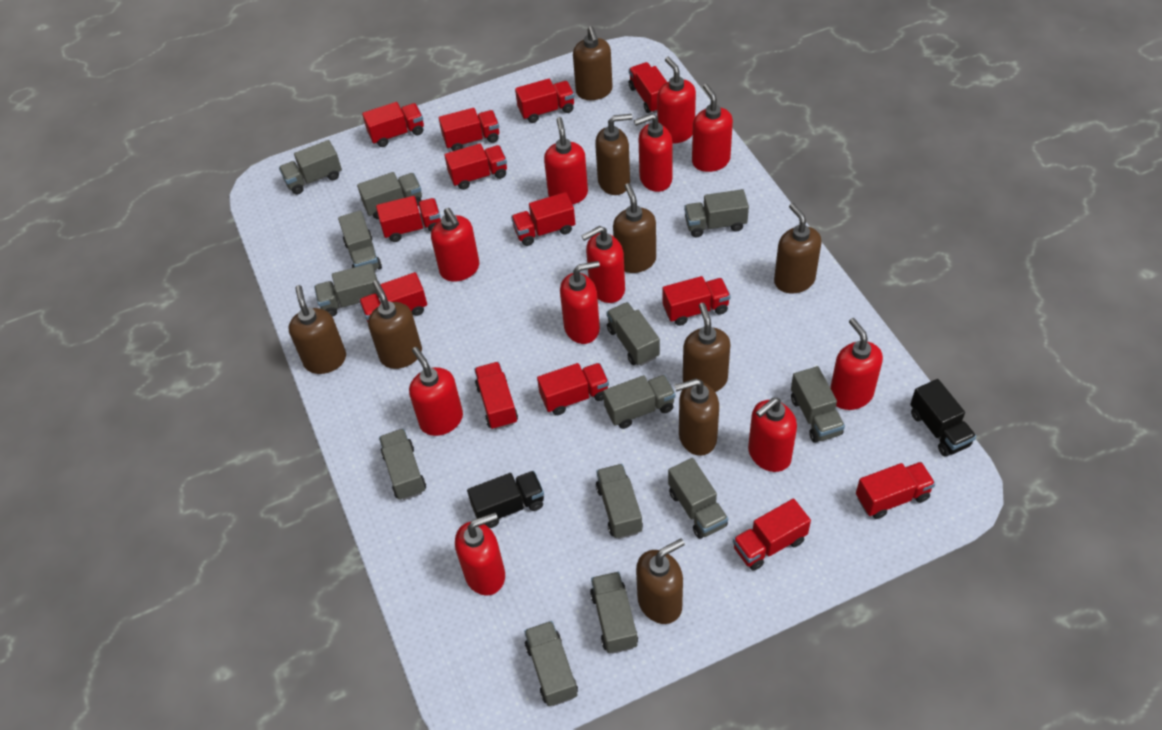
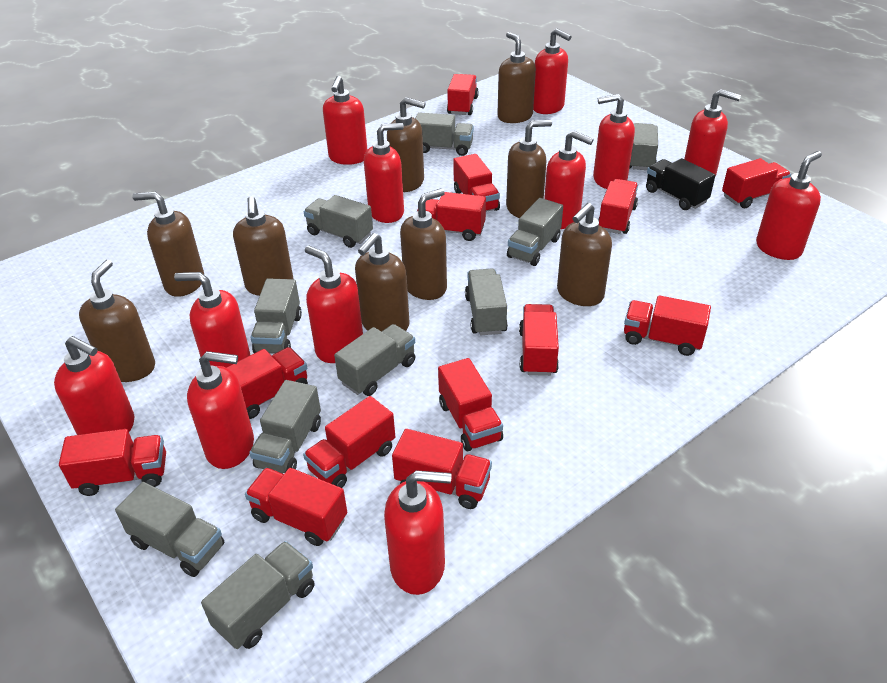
black truck: 2 -> 1
grey truck: 13 -> 10
red soap dispenser: 11 -> 12

